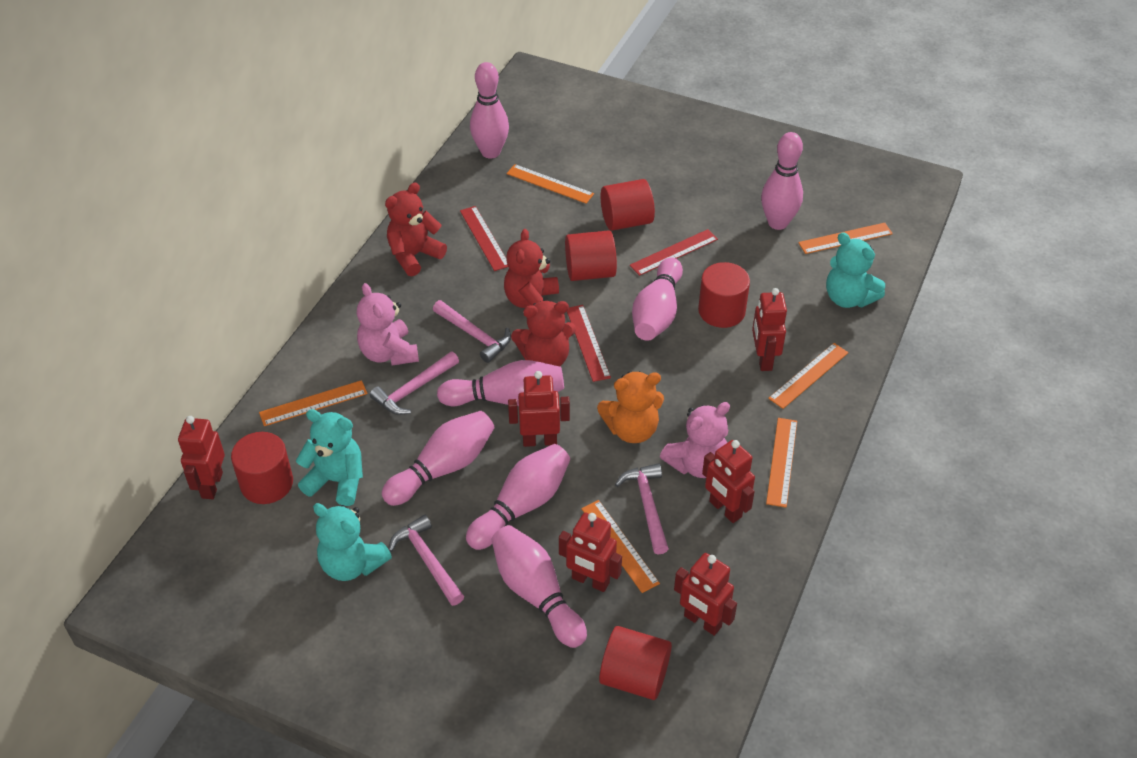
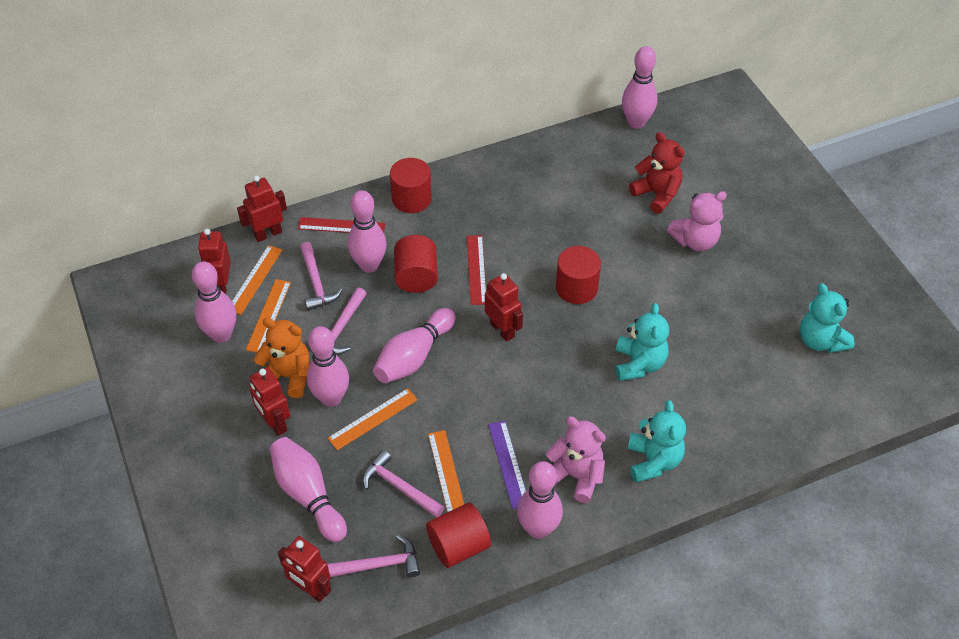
orange ruler: 6 -> 4
purple ruler: 0 -> 1
red cylinder: 5 -> 4
red robot: 6 -> 5
red ruler: 3 -> 2
red teddy bear: 3 -> 1

